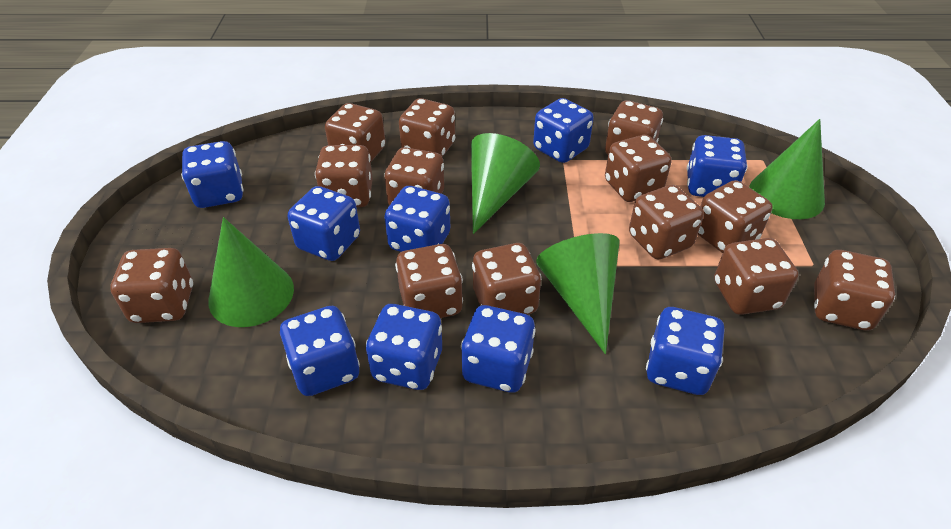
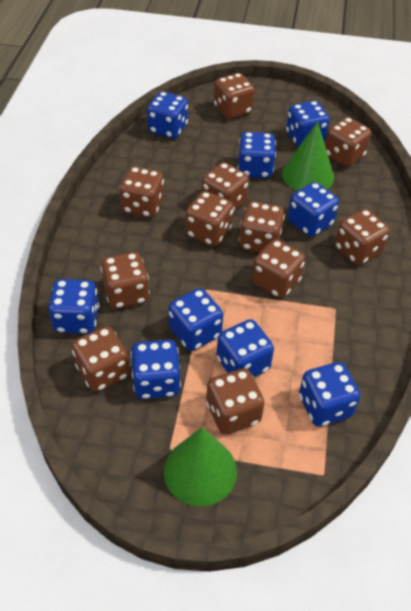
brown dice: 13 -> 11
green cone: 4 -> 2

